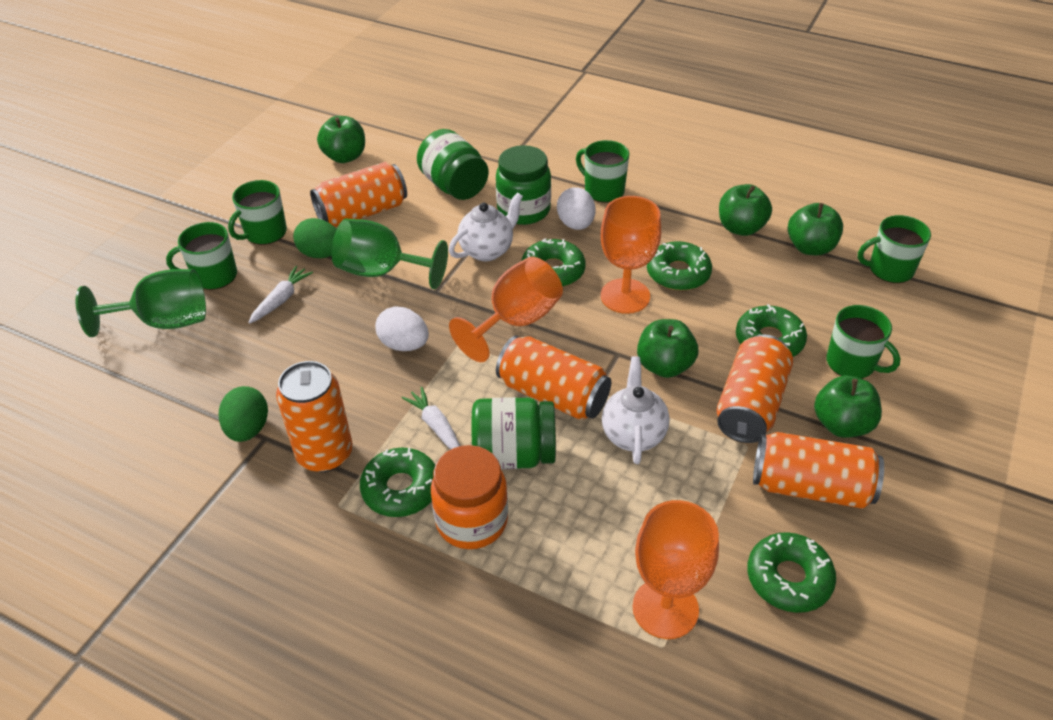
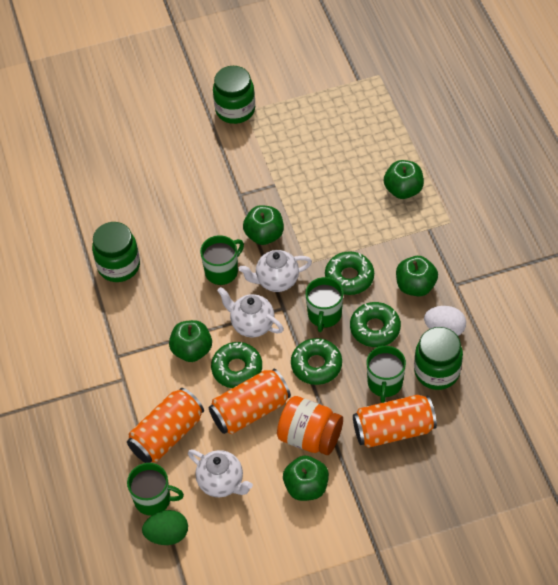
green donut: 5 -> 4
green egg: 2 -> 1
green goblet: 2 -> 0
green mug: 5 -> 4
orange can: 5 -> 3
orange goblet: 3 -> 0
white carrot: 2 -> 0
white egg: 2 -> 1
white teapot: 2 -> 3

